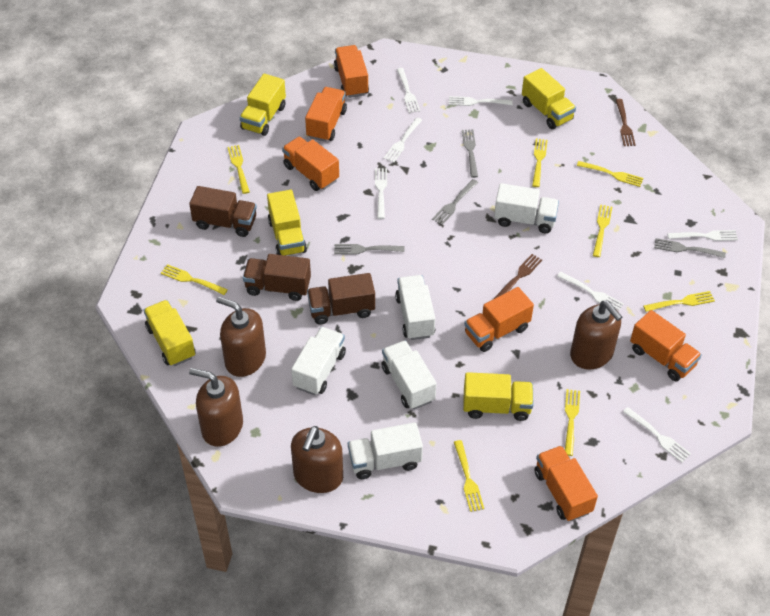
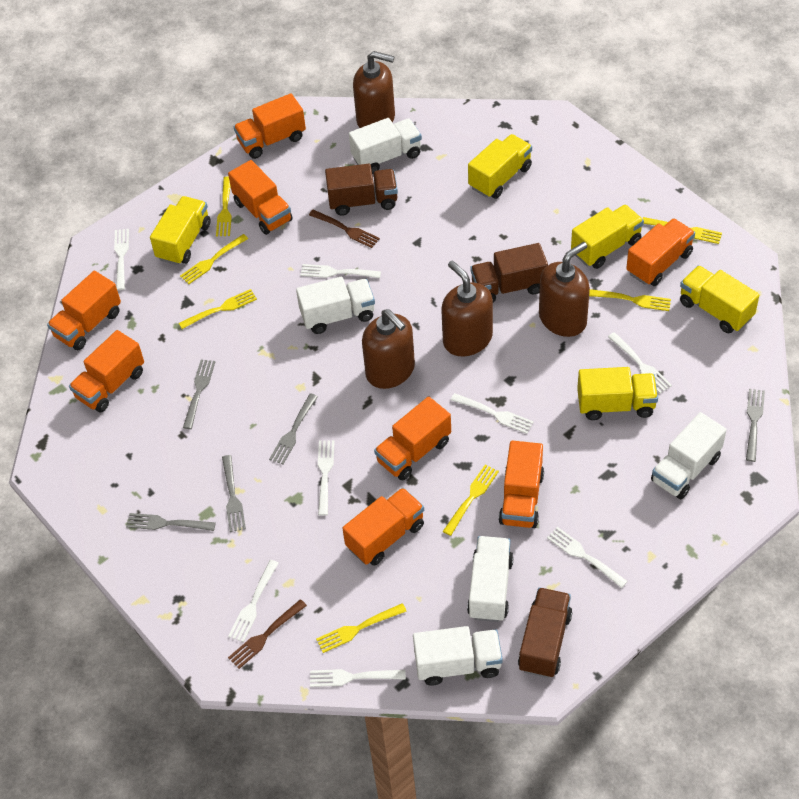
grey fork: 4 -> 5
orange truck: 6 -> 8
white fork: 7 -> 8
yellow fork: 8 -> 7

